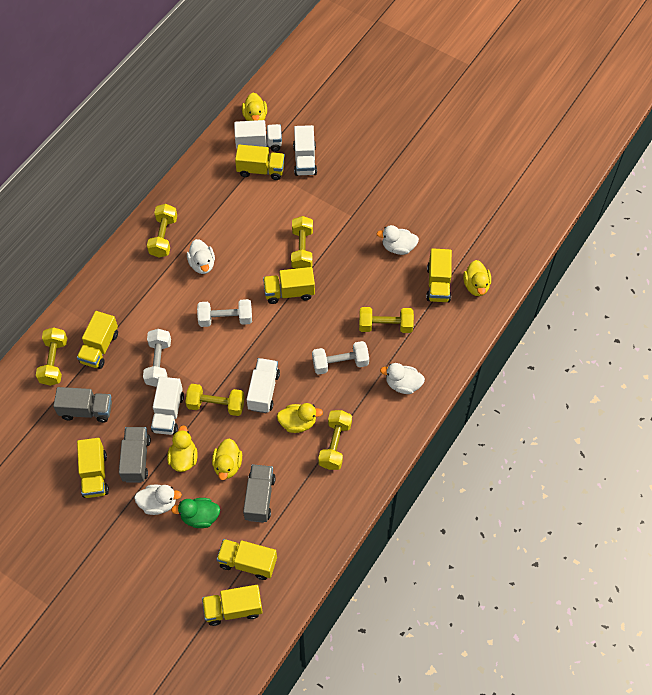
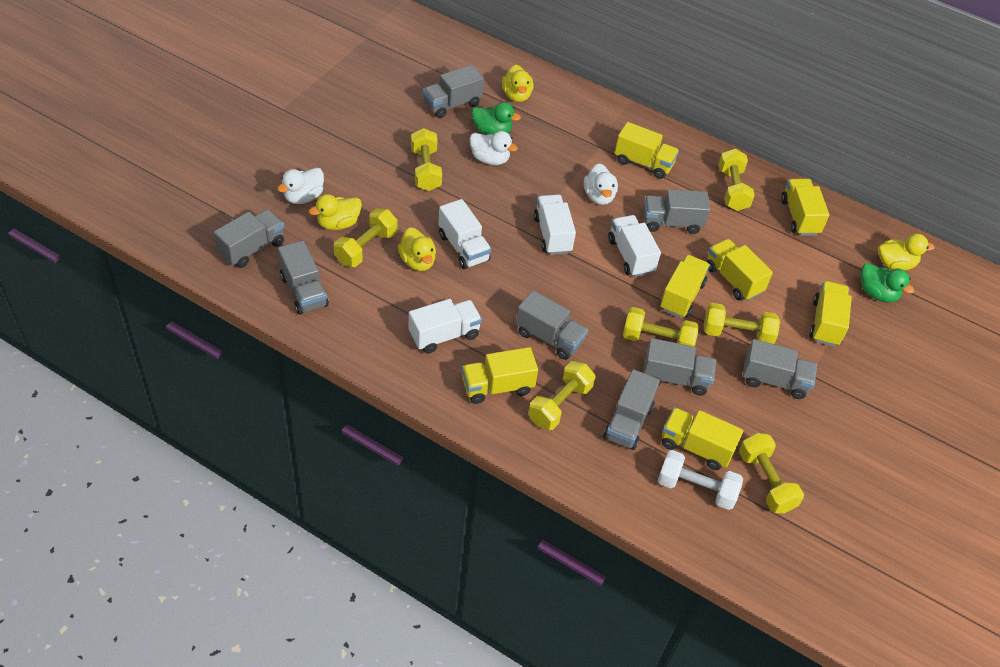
green duck: 1 -> 2
grey truck: 3 -> 8
white duck: 4 -> 3
white dumbbell: 3 -> 1
yellow duck: 5 -> 4
yellow dumbbell: 6 -> 7

